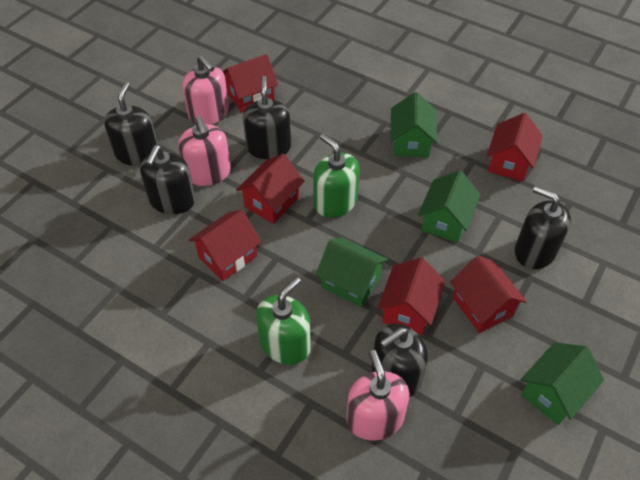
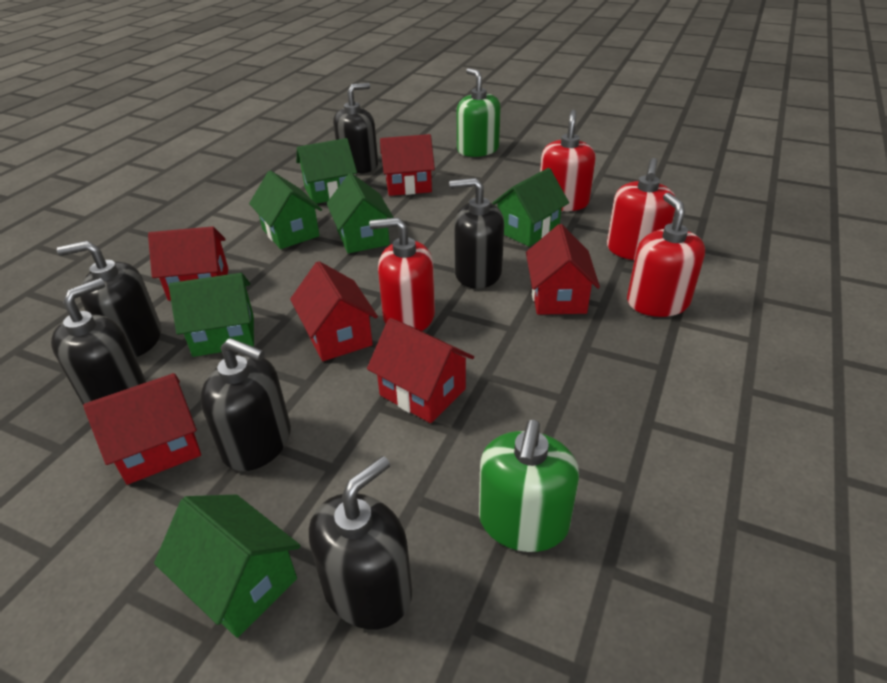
black soap dispenser: 5 -> 6
green house: 4 -> 6
pink soap dispenser: 3 -> 0
red soap dispenser: 0 -> 4

